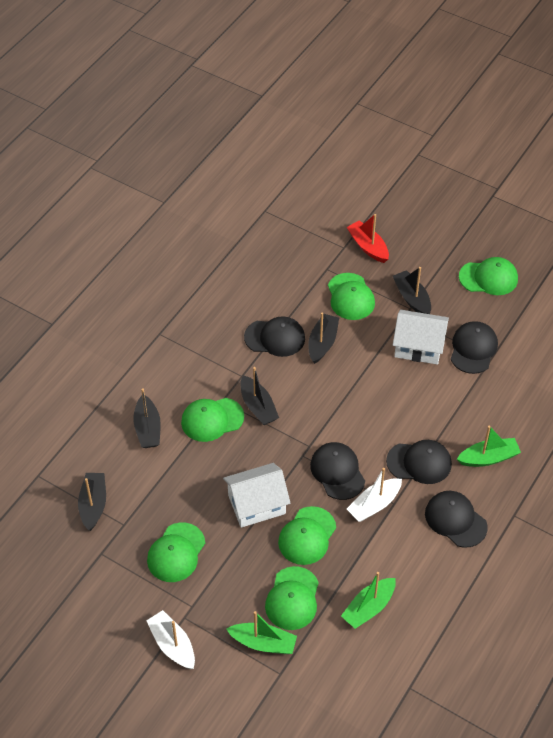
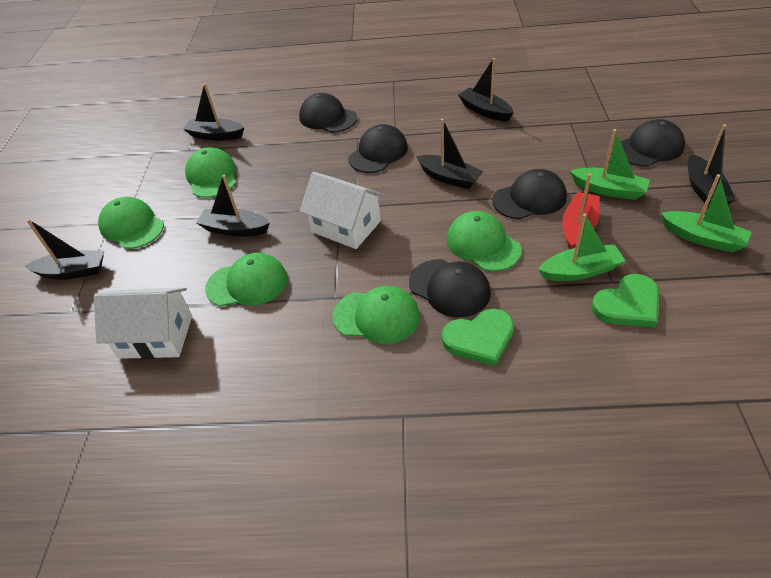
black boat: 5 -> 6
green cap: 6 -> 5
green heart: 0 -> 2
white boat: 2 -> 0

